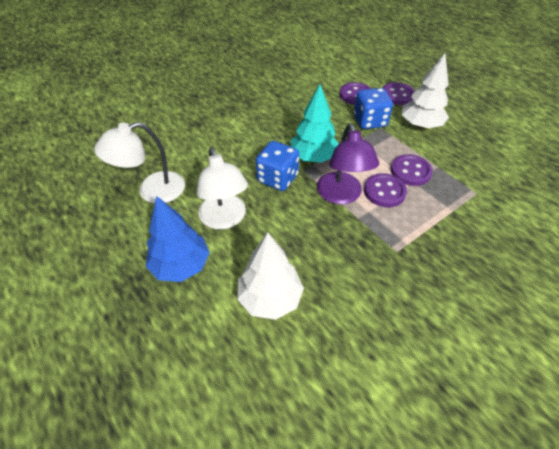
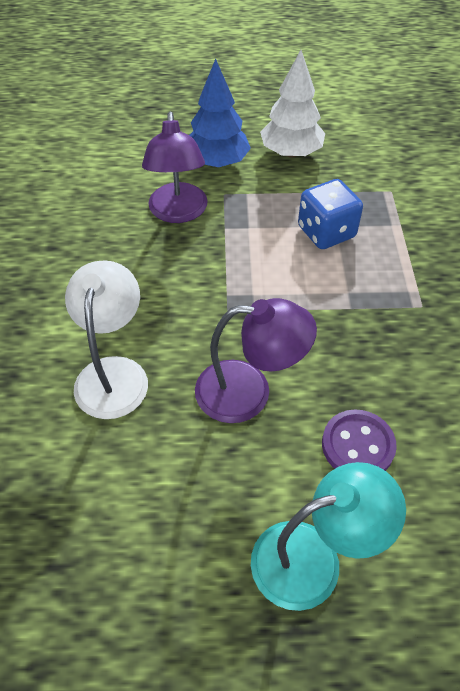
blue dice: 2 -> 1
purple button: 4 -> 1
purple lamp: 1 -> 2
turquoise lamp: 0 -> 1
turquoise tree: 1 -> 0
white lamp: 2 -> 1
white tree: 2 -> 1

